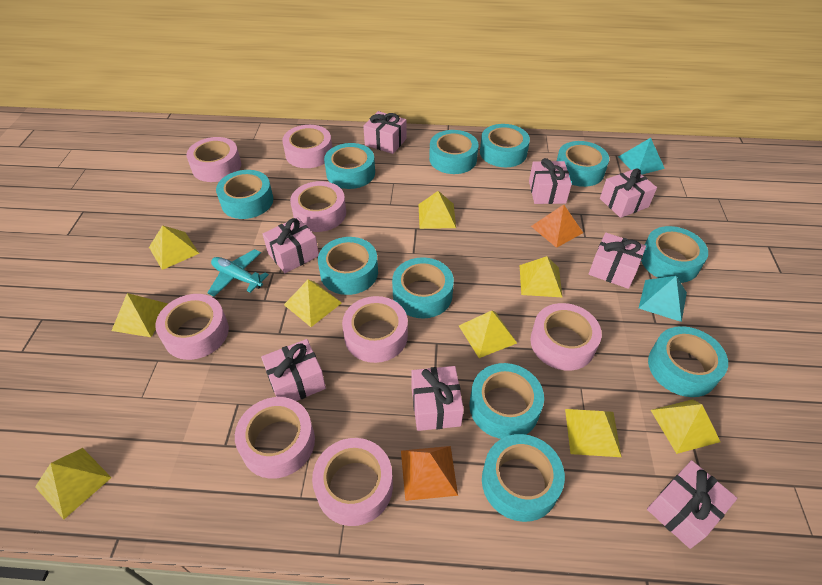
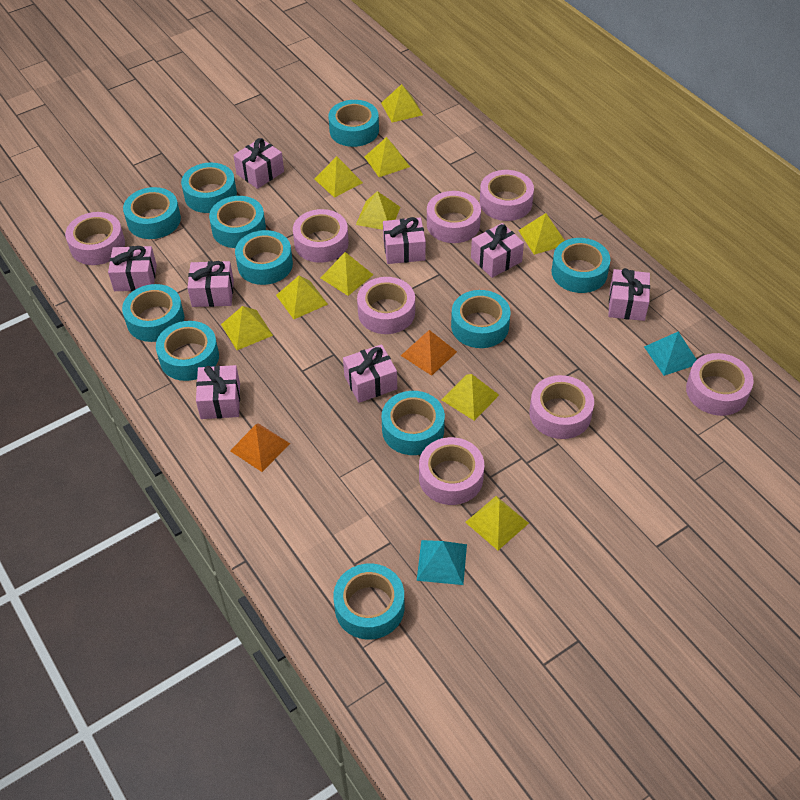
turquoise plane: 1 -> 0
yellow pyramid: 9 -> 10

